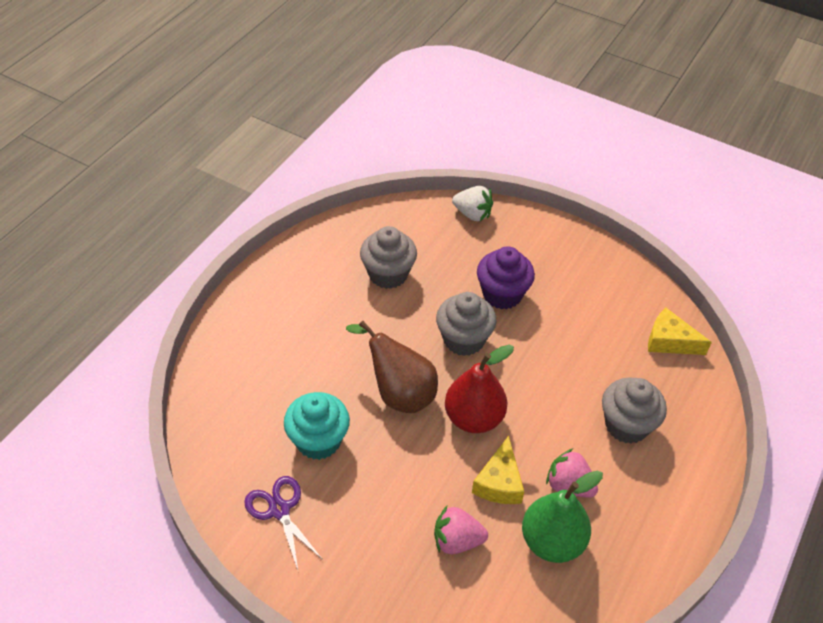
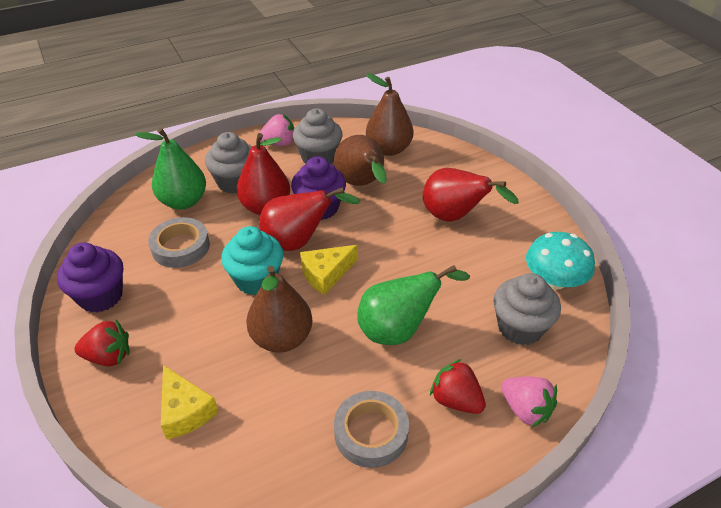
brown pear: 1 -> 3
green pear: 1 -> 2
grey tape: 0 -> 2
purple cupcake: 1 -> 2
purple scissors: 1 -> 0
red pear: 1 -> 3
red strawberry: 0 -> 2
turquoise mushroom: 0 -> 1
white strawberry: 1 -> 0

